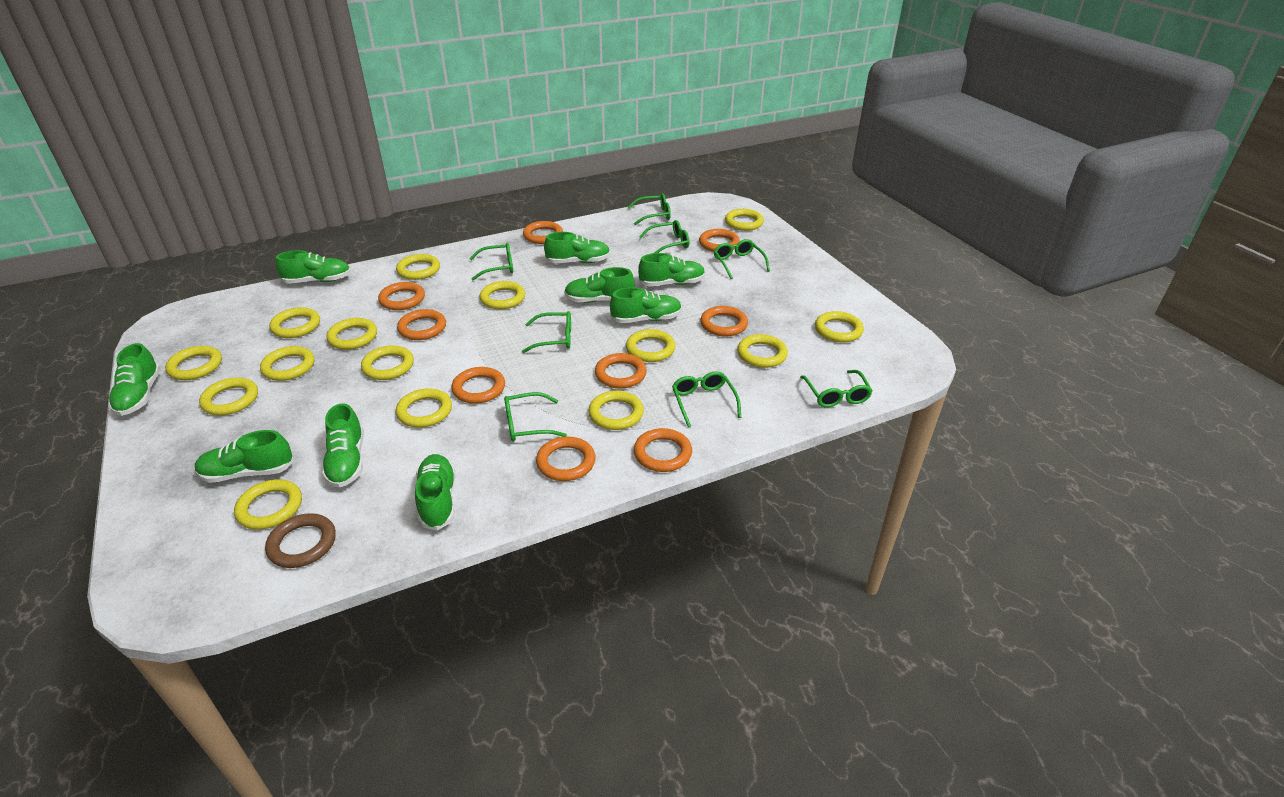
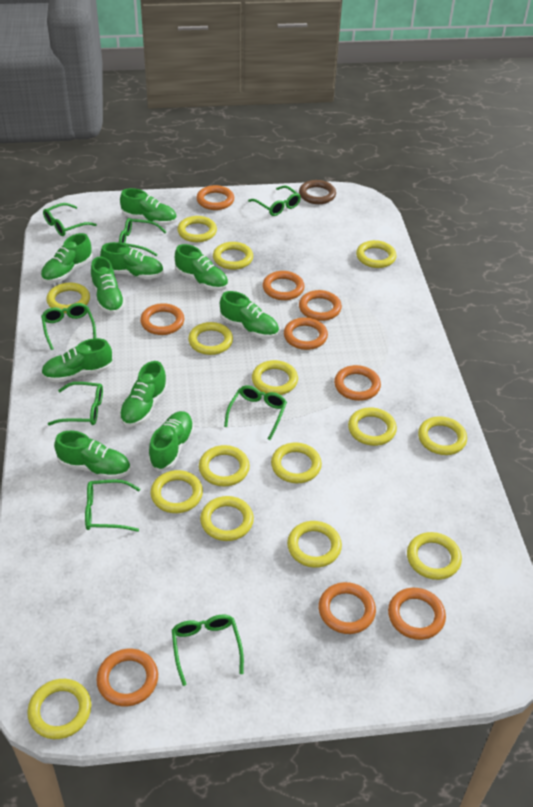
green shoe: 9 -> 10

